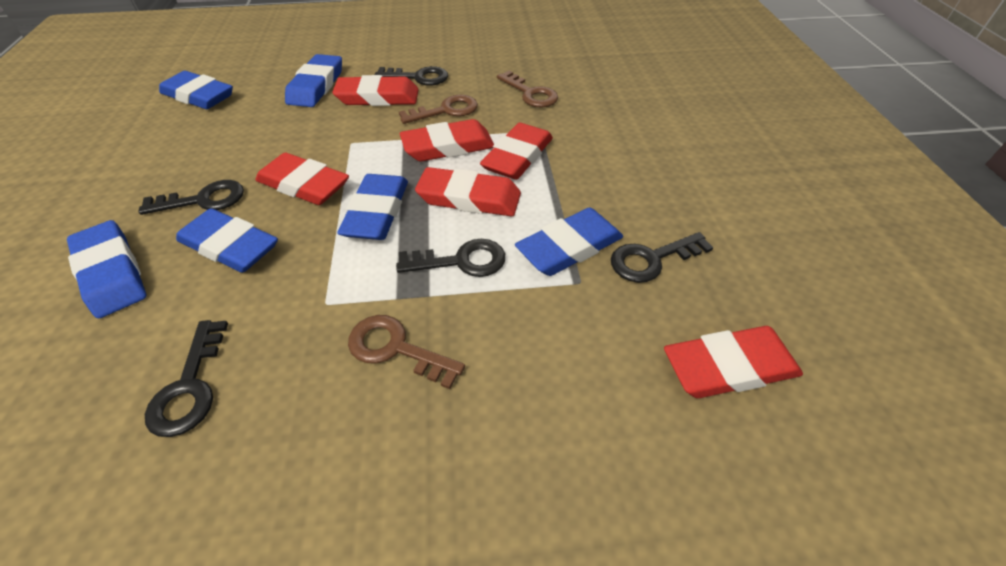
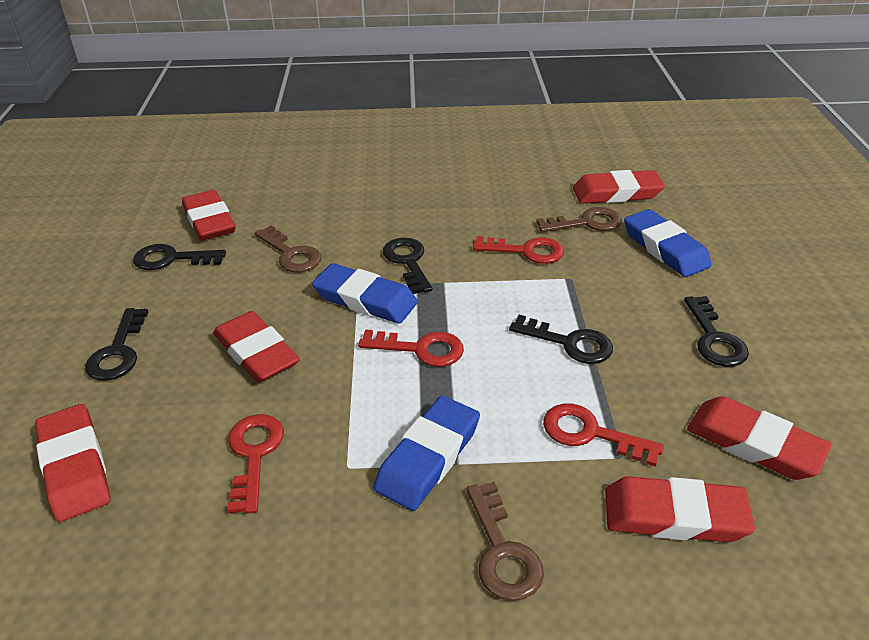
blue eraser: 6 -> 3
red key: 0 -> 4

